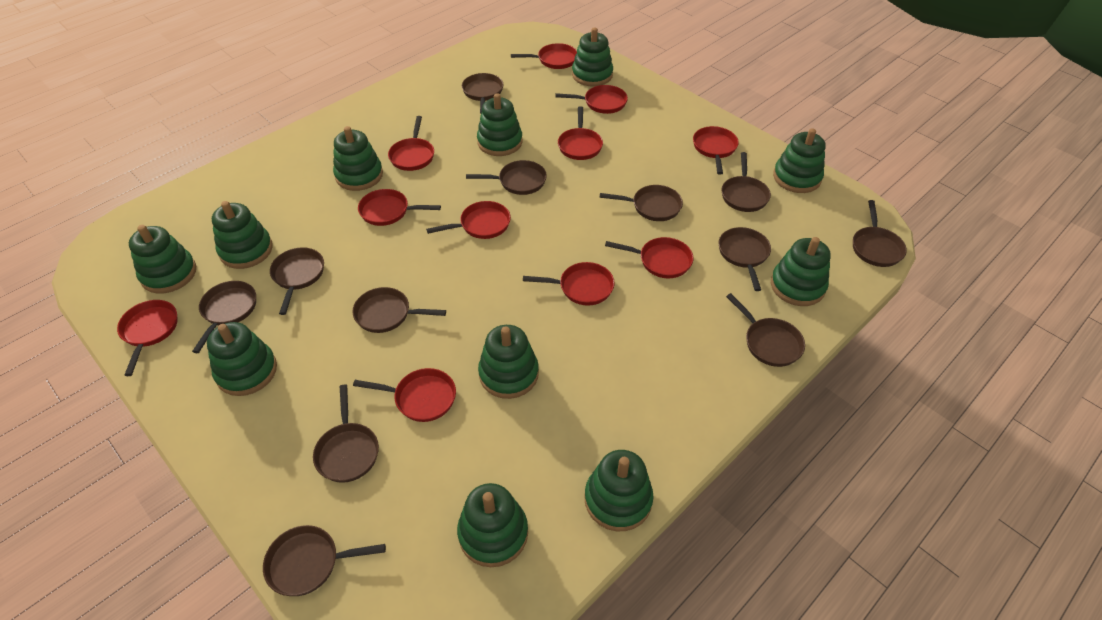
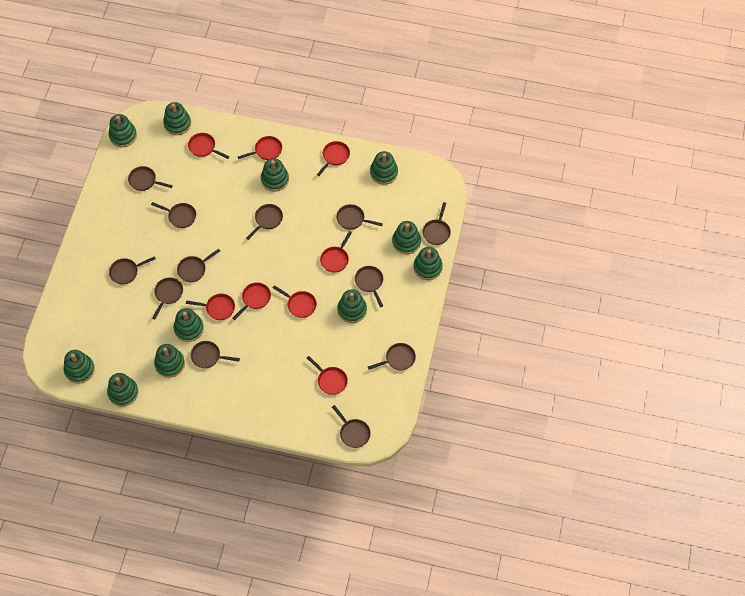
red pan: 11 -> 8

